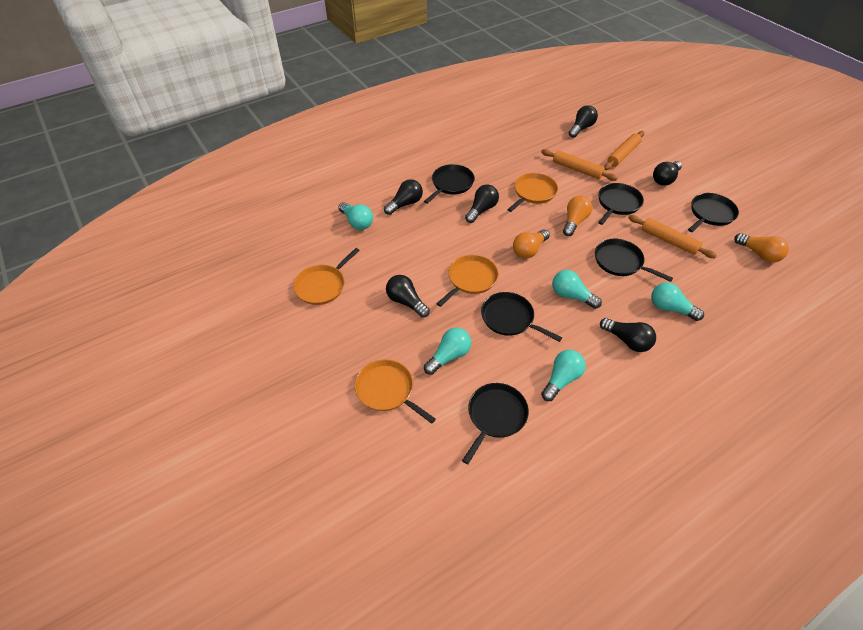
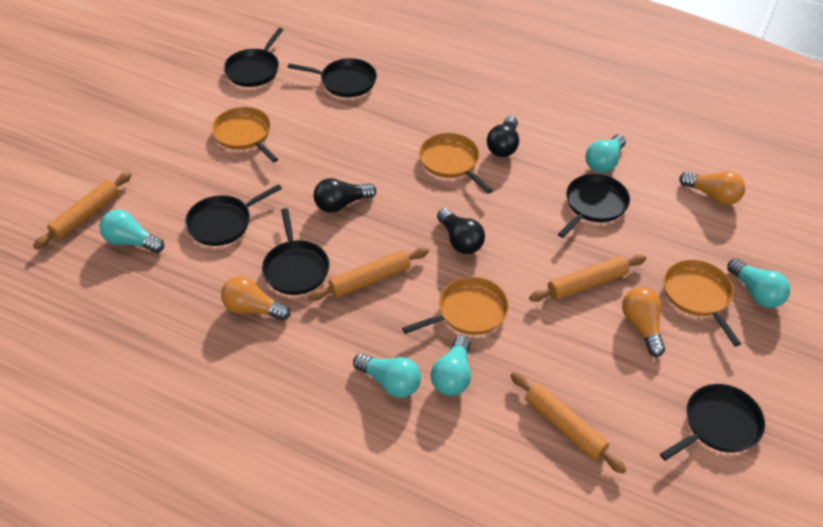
black light bulb: 6 -> 3
orange rolling pin: 3 -> 4

